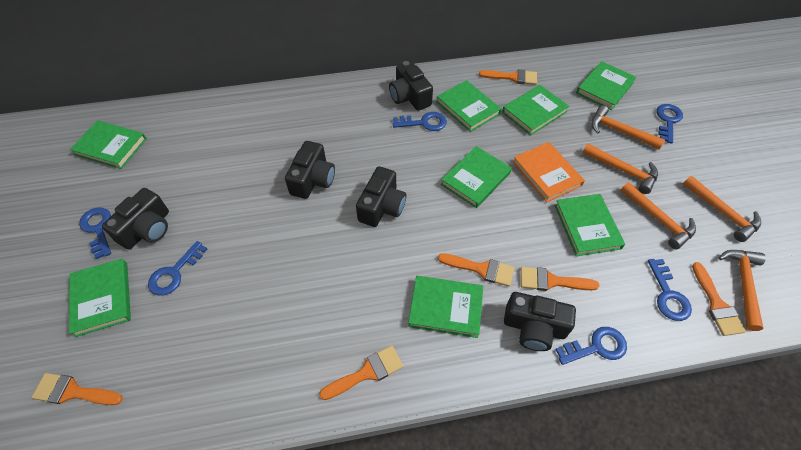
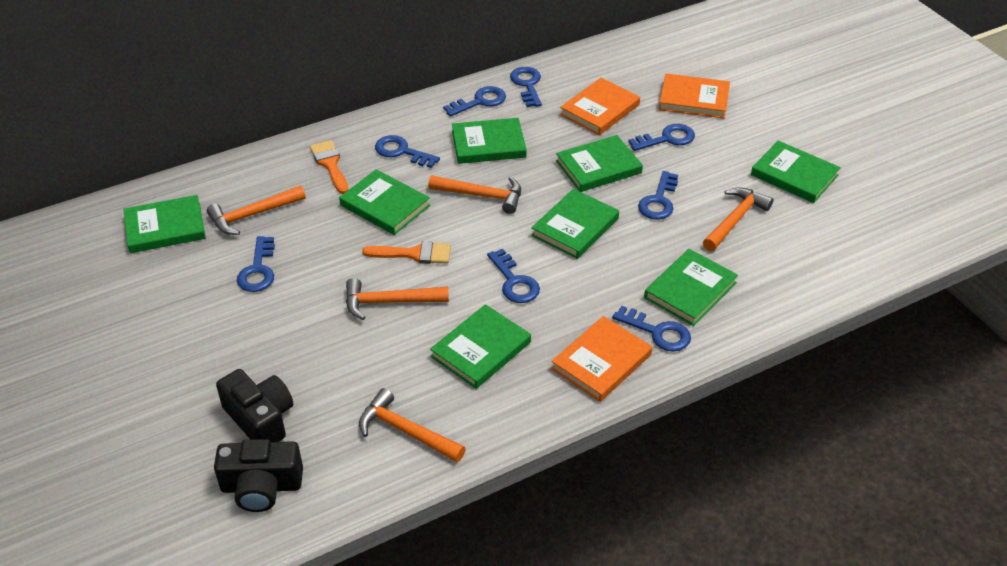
black camera: 5 -> 2
blue key: 6 -> 8
orange book: 1 -> 3
orange brush: 6 -> 2

